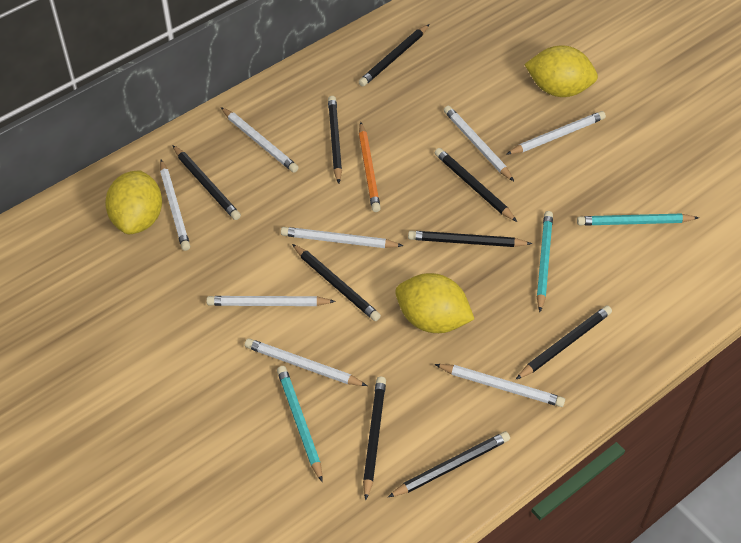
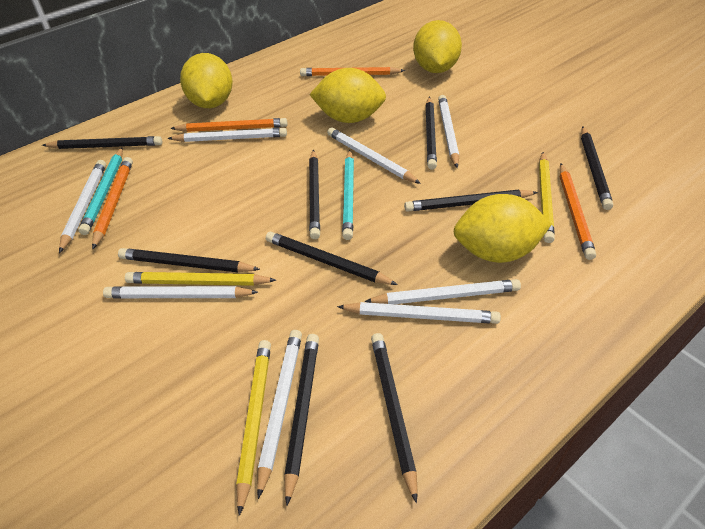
orange pencil: 1 -> 4
turquoise pencil: 3 -> 2
yellow lemon: 3 -> 4
yellow pencil: 0 -> 3

